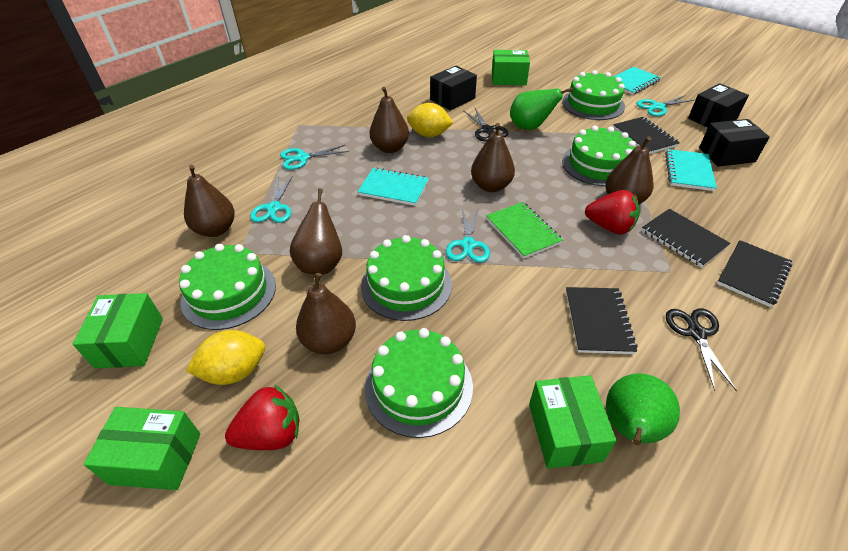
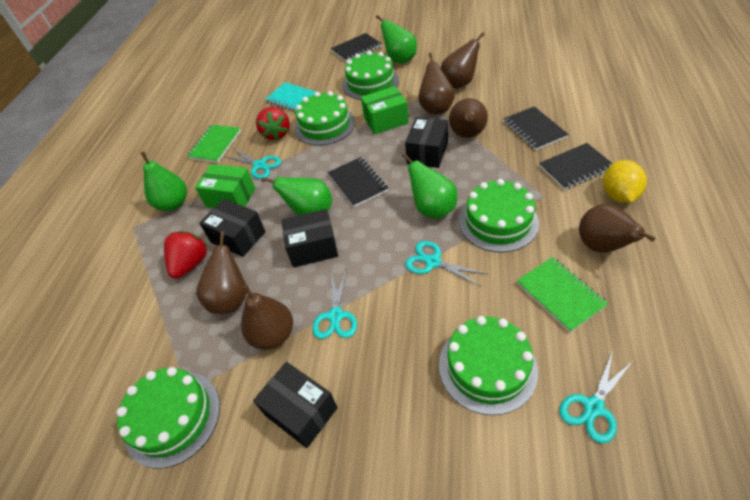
black box: 3 -> 4
black scissors: 2 -> 0
green box: 4 -> 2
green notebook: 1 -> 2
green pear: 2 -> 4
turquoise notebook: 3 -> 1
yellow lemon: 2 -> 1

